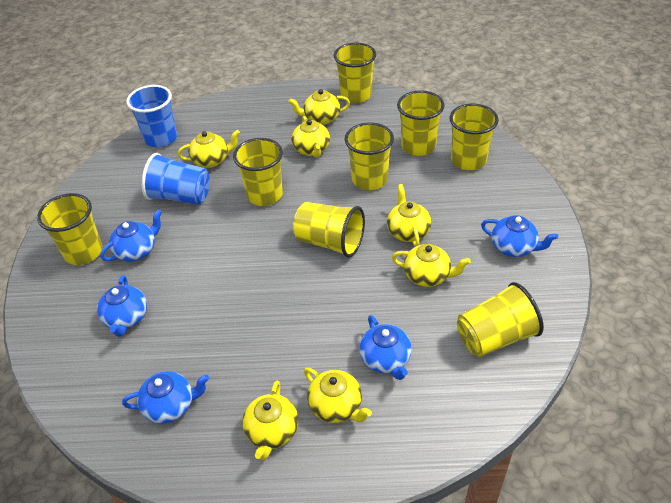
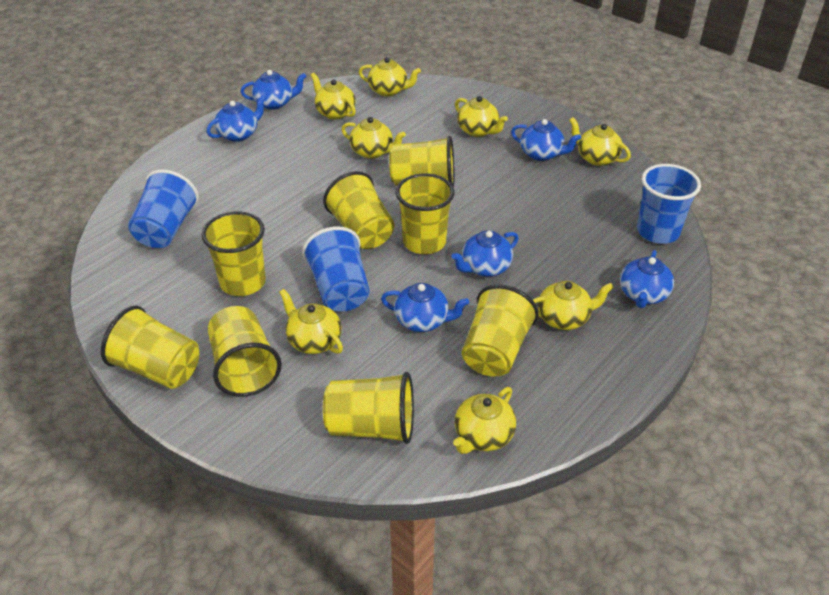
blue cup: 2 -> 3
blue teapot: 5 -> 6
yellow teapot: 7 -> 8

